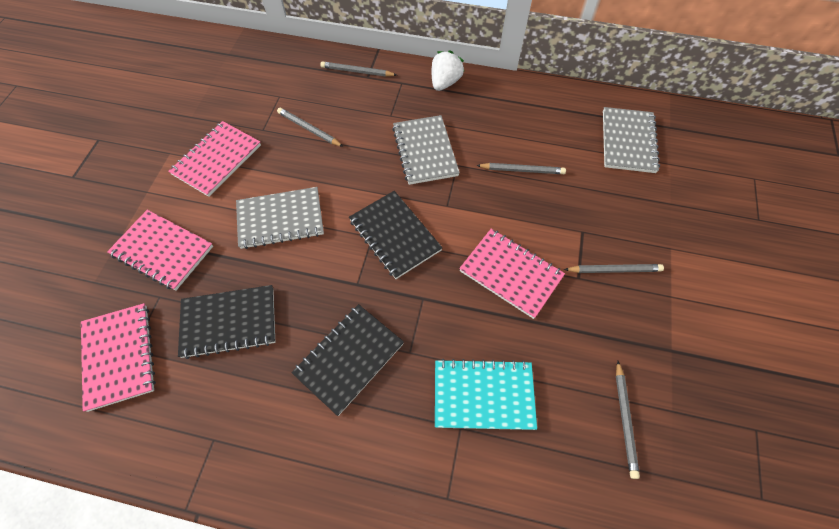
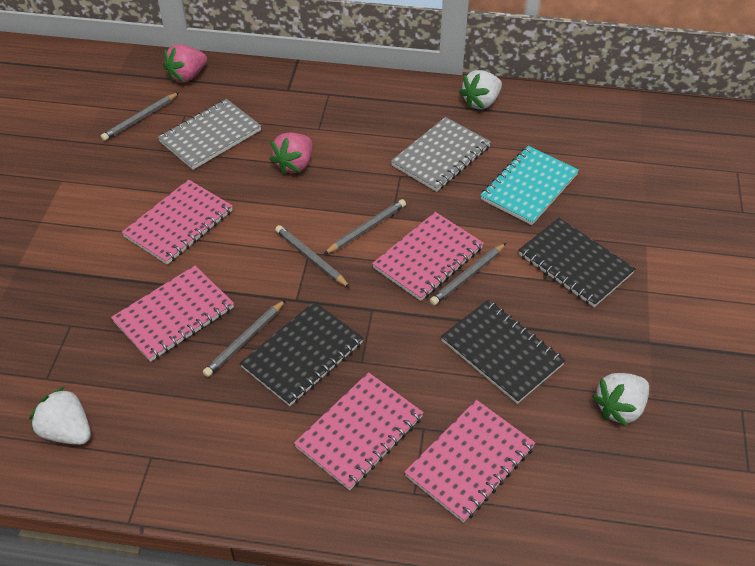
grey notebook: 3 -> 2
pink notebook: 4 -> 5
pink strawberry: 0 -> 2
white strawberry: 1 -> 3

